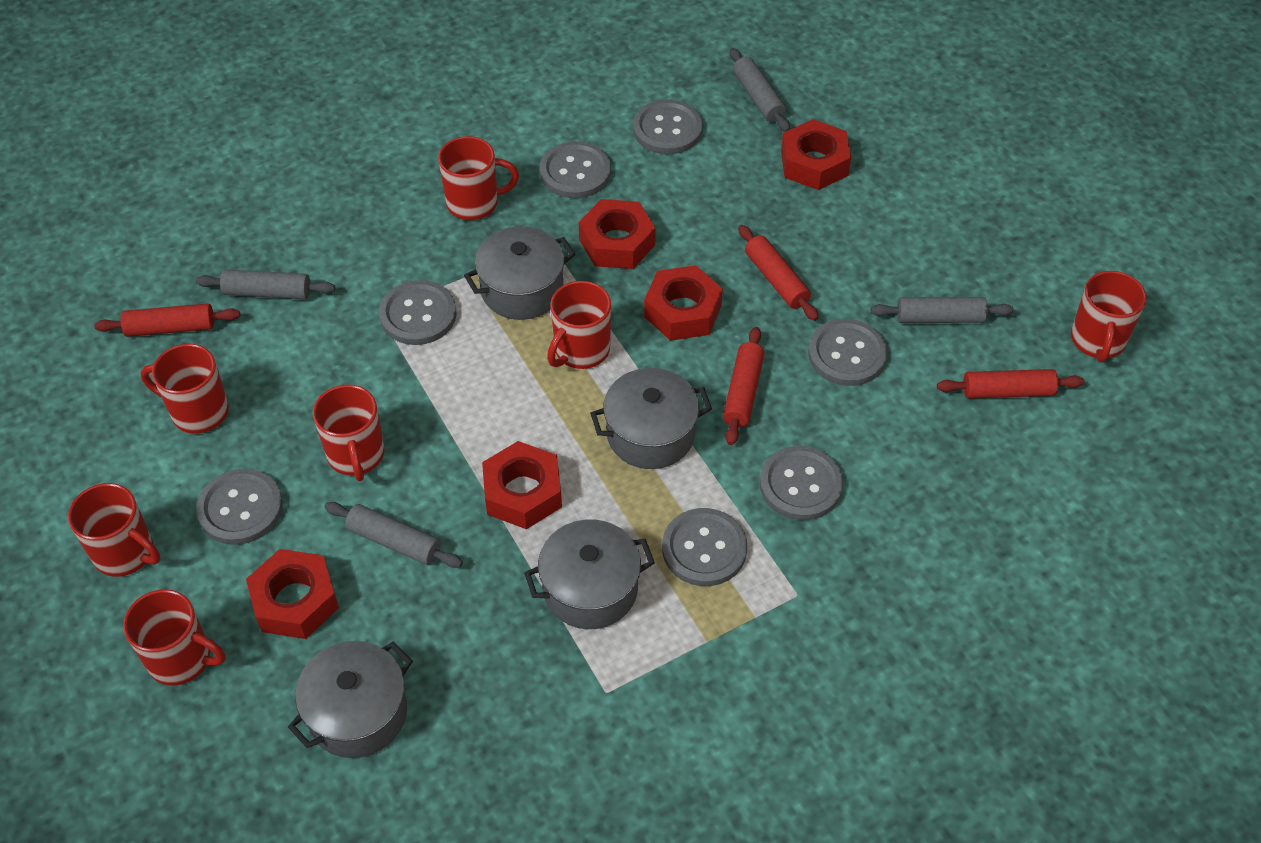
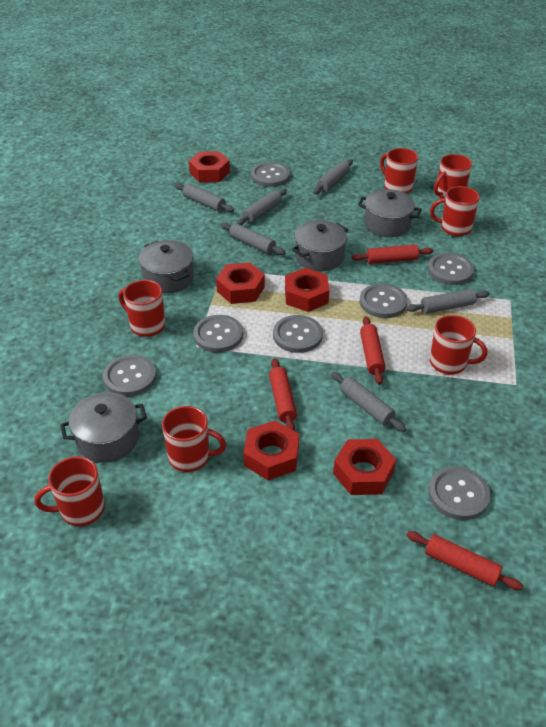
grey rolling pin: 4 -> 6

